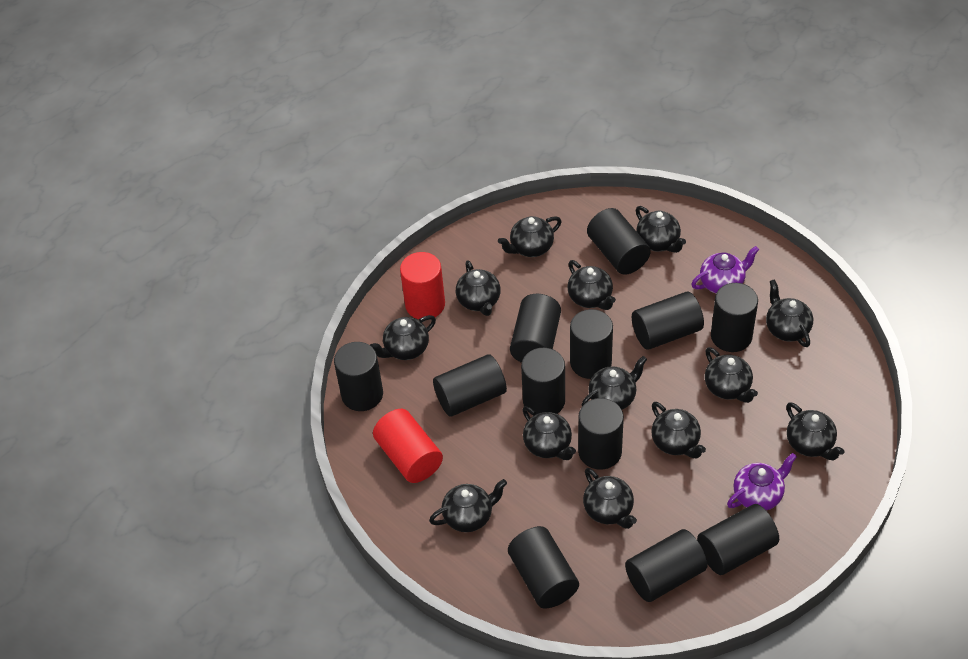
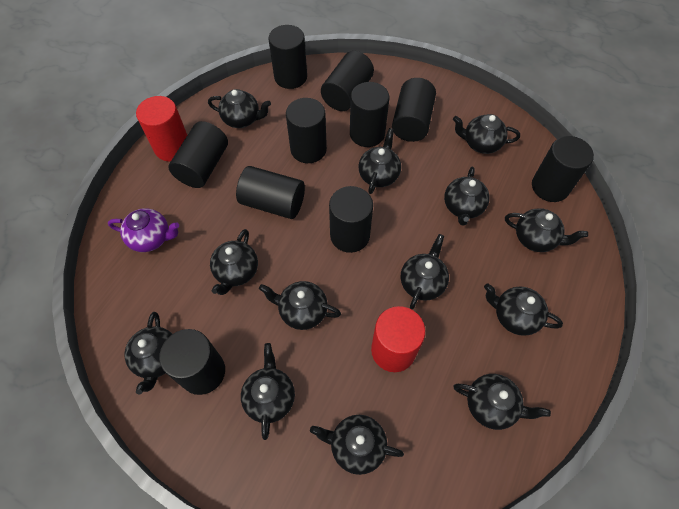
black cylinder: 12 -> 10
purple teapot: 2 -> 1

